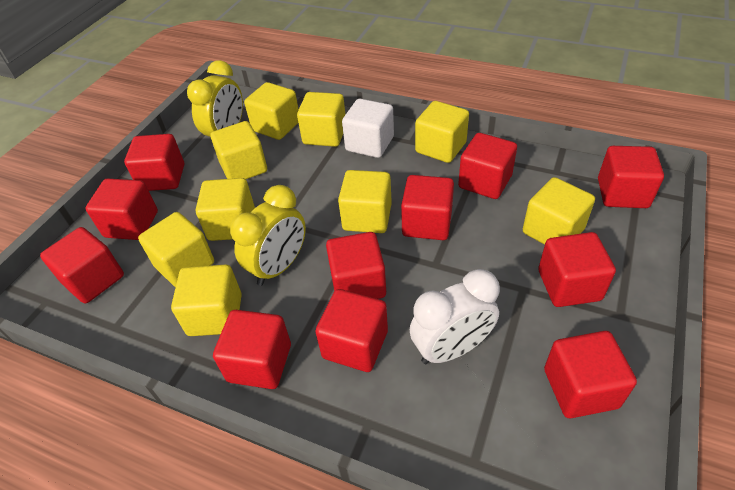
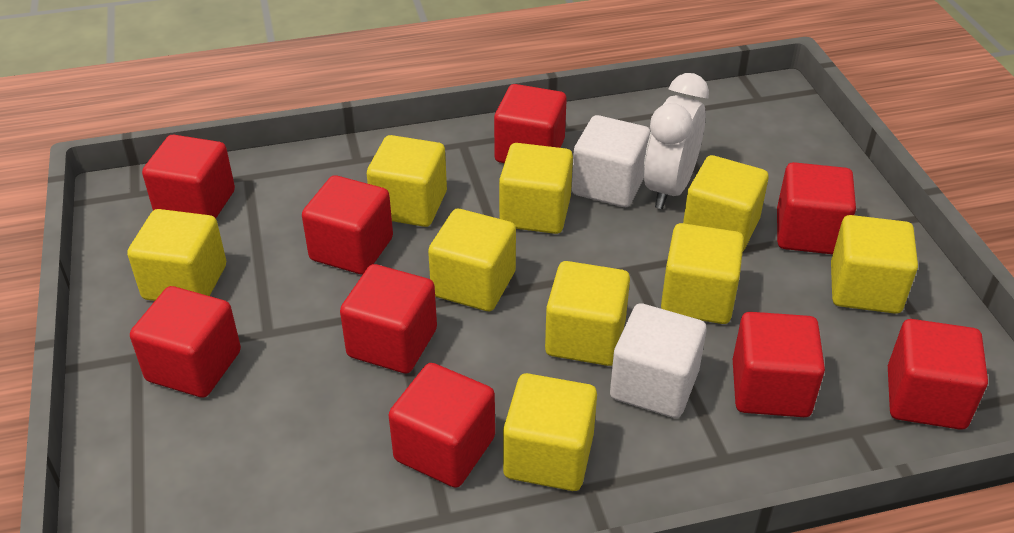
red cube: 11 -> 9
white cube: 1 -> 2
yellow clock: 2 -> 0

